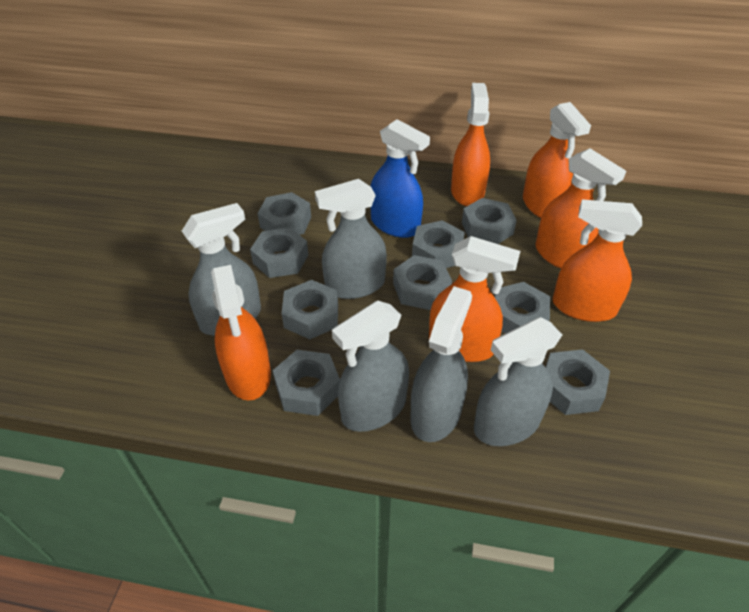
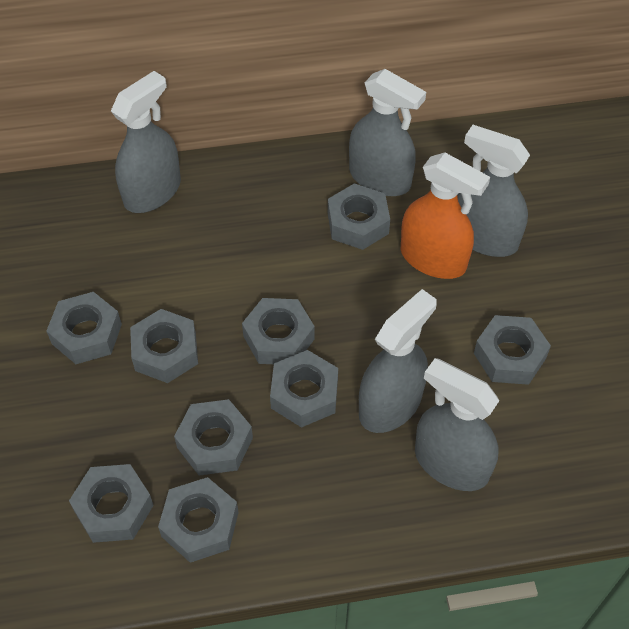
blue spray bottle: 1 -> 0
orange spray bottle: 6 -> 1

